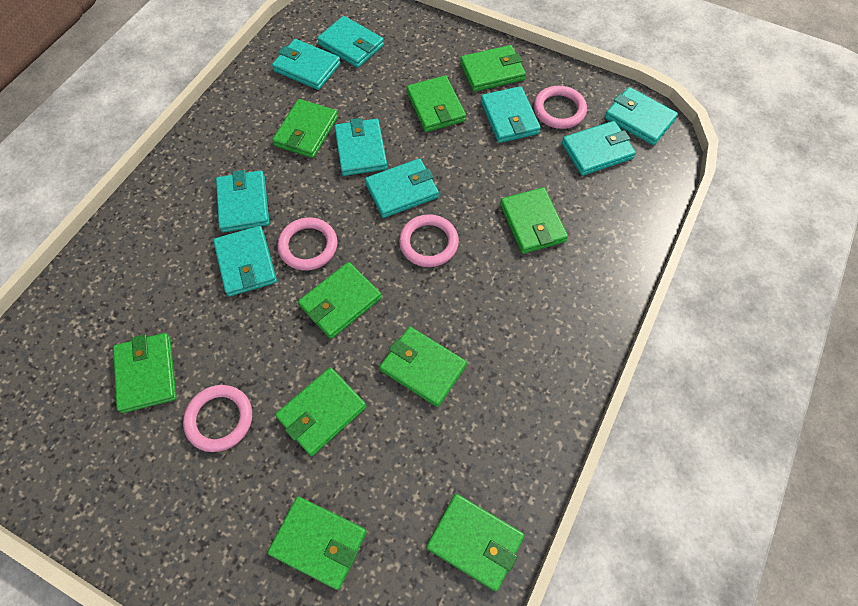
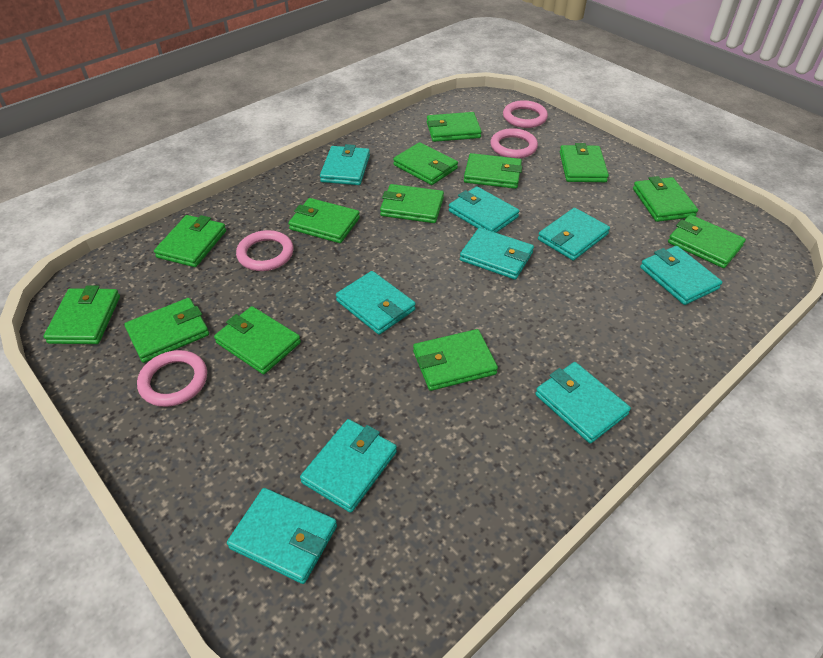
green wallet: 10 -> 13

